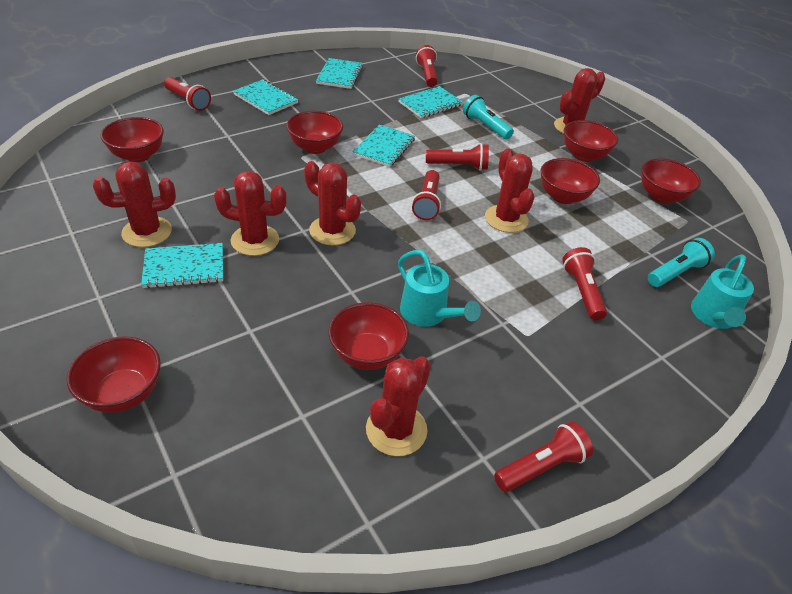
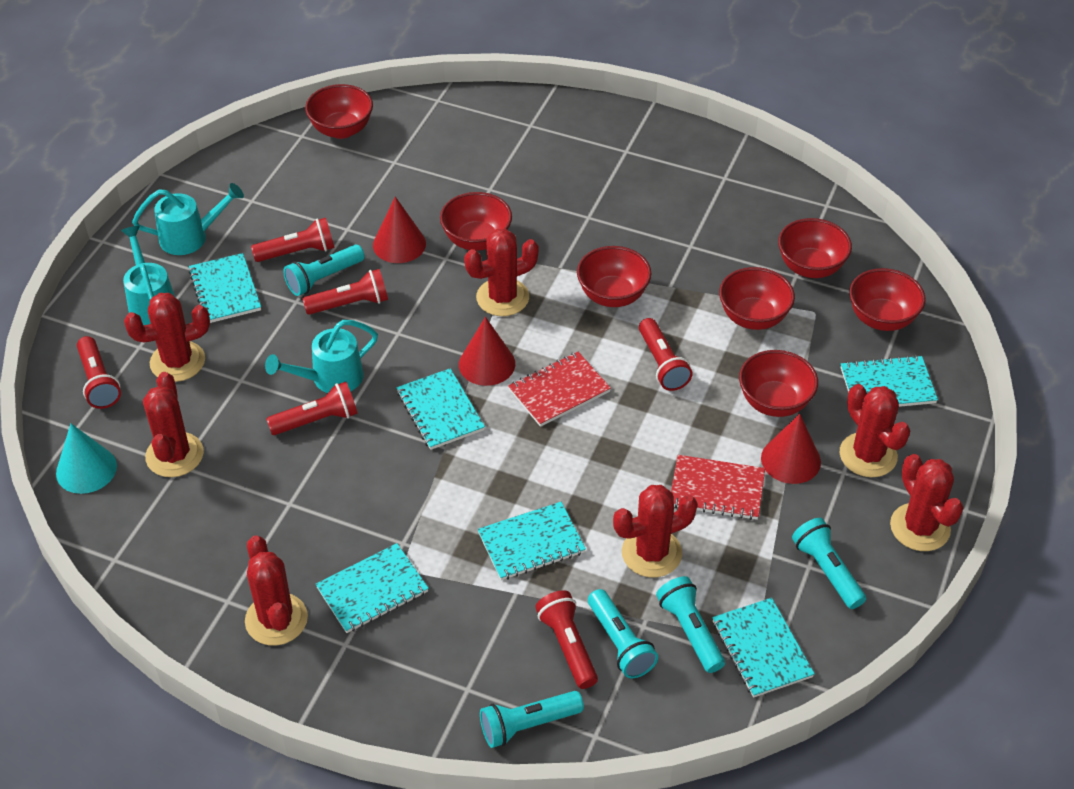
red cactus: 6 -> 7
red cone: 0 -> 3
red notebook: 0 -> 2
turquoise cone: 0 -> 1
turquoise flashlight: 2 -> 5
turquoise notebook: 5 -> 6
turquoise watering can: 2 -> 3

